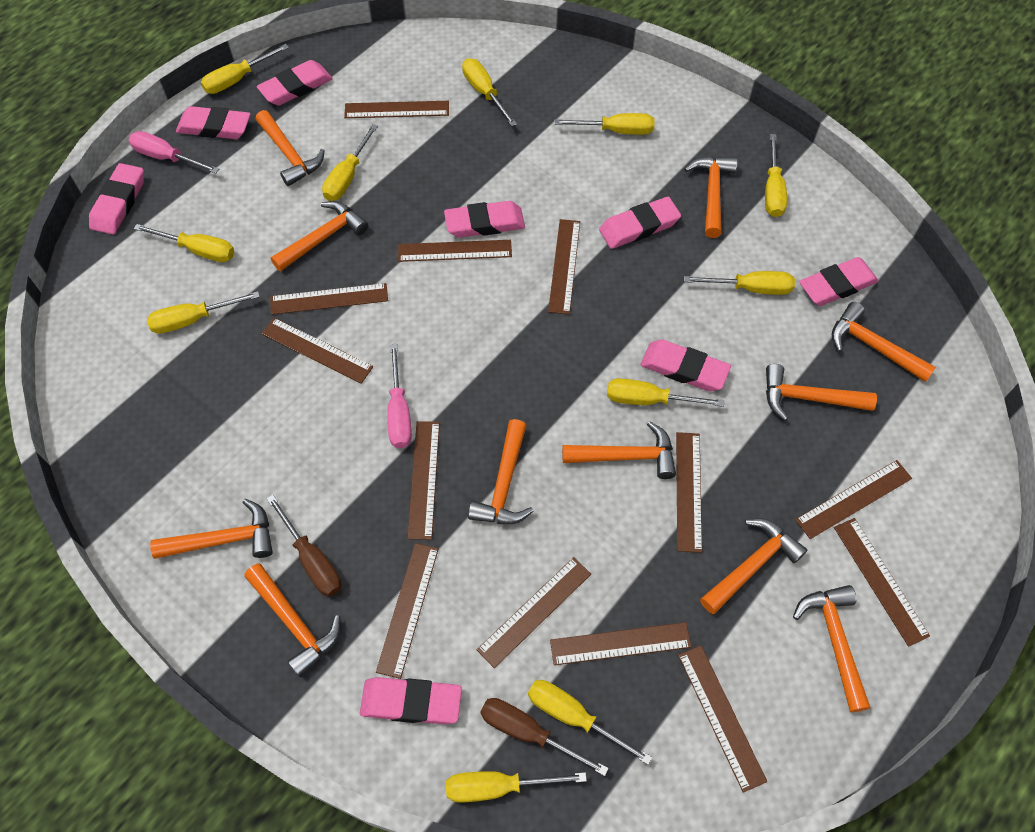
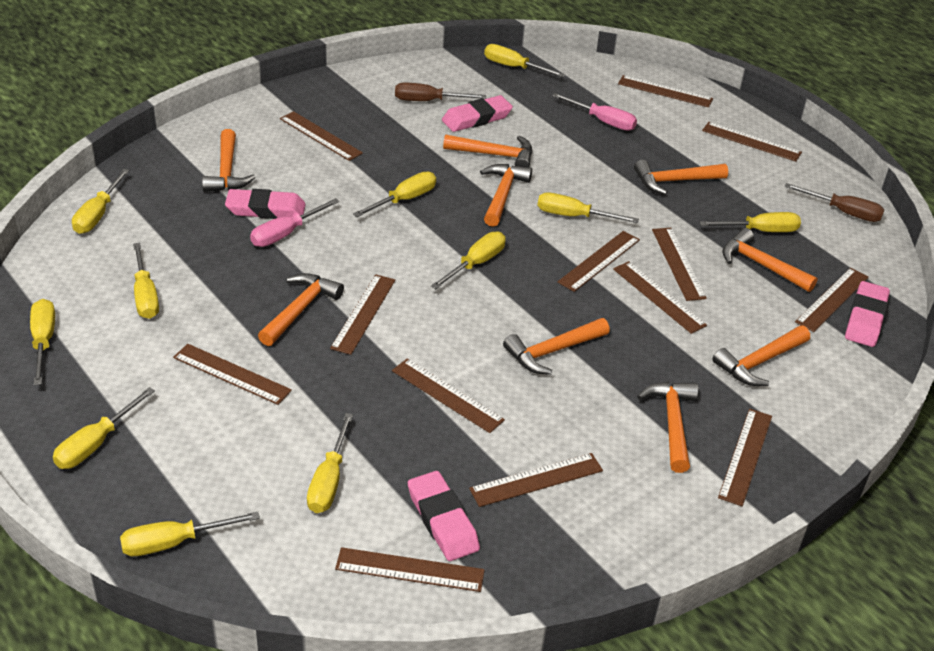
orange hammer: 11 -> 9
pink eraser: 8 -> 4

